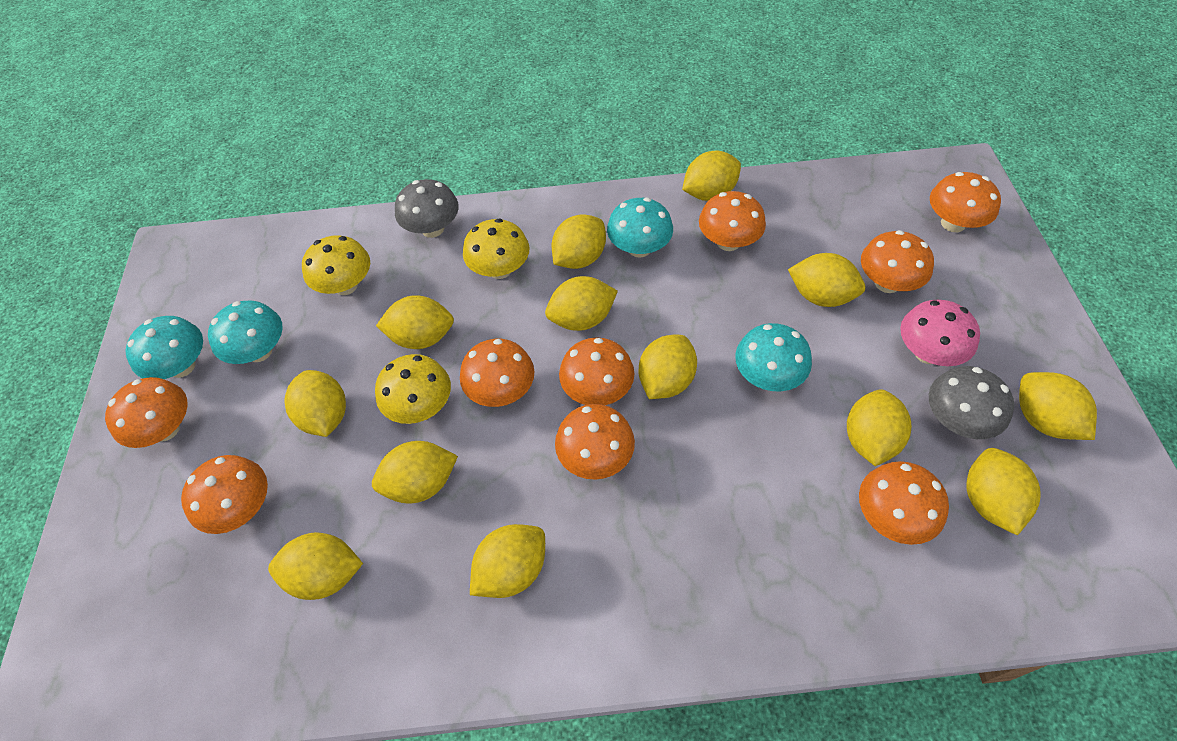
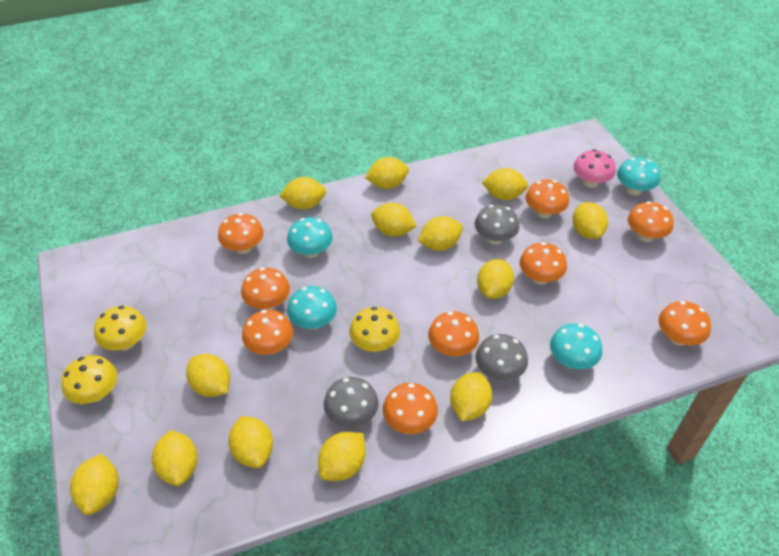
grey mushroom: 2 -> 3

